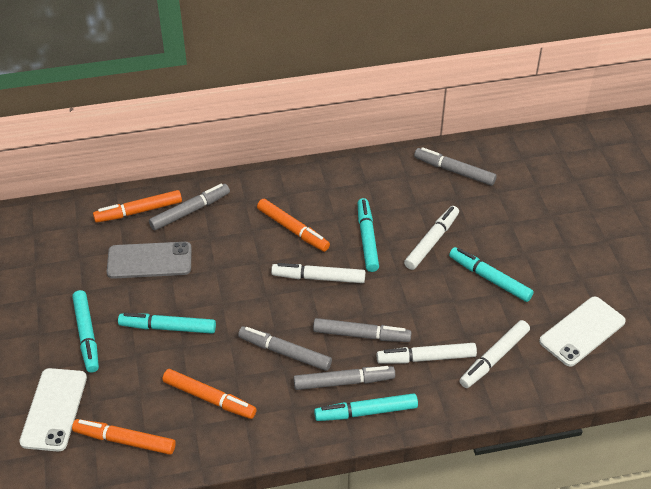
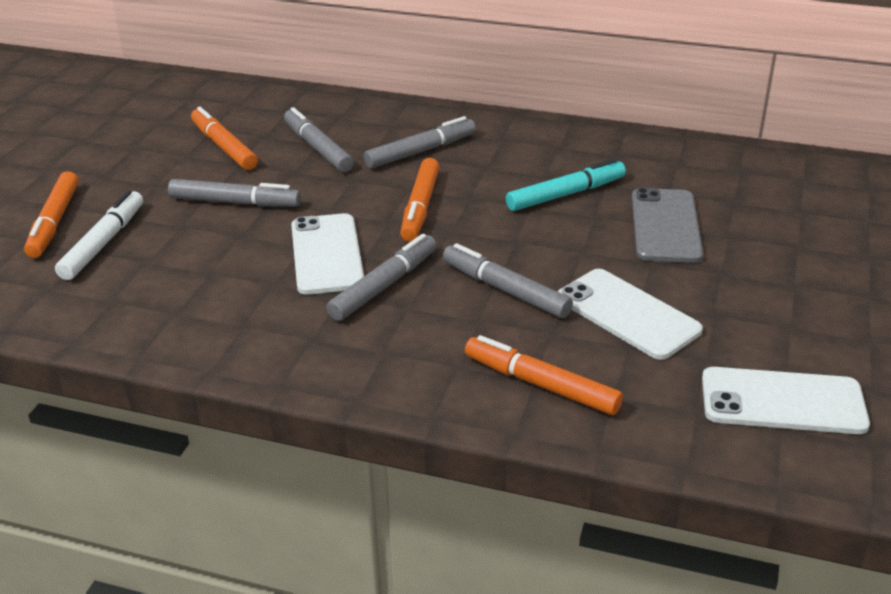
turquoise marker: 5 -> 1
white marker: 4 -> 1
white phone: 2 -> 3

